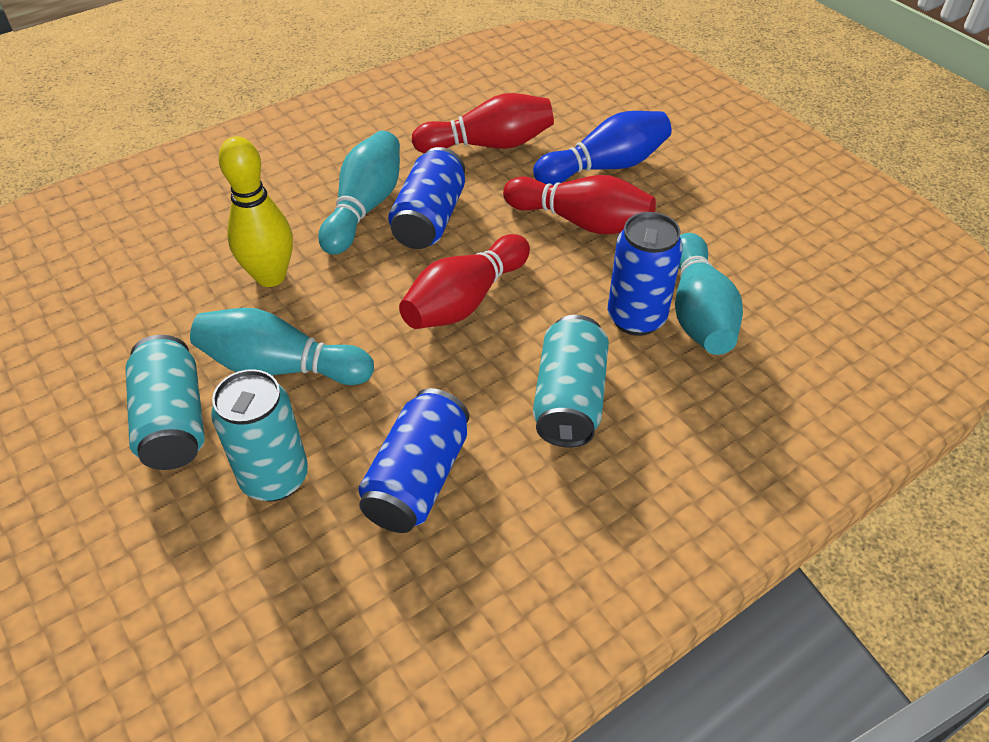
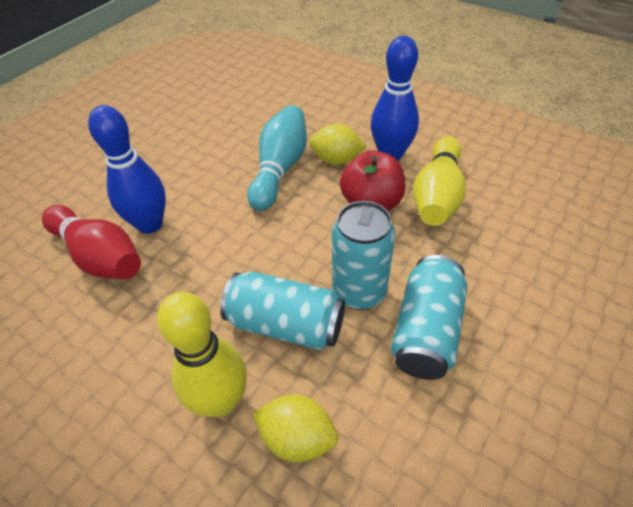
blue bowling pin: 1 -> 2
blue can: 3 -> 0
red apple: 0 -> 1
red bowling pin: 3 -> 1
turquoise bowling pin: 3 -> 1
yellow bowling pin: 1 -> 2
yellow lemon: 0 -> 2

